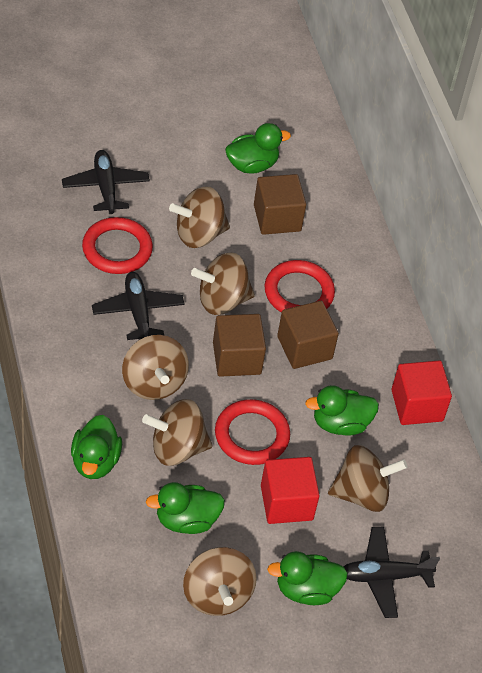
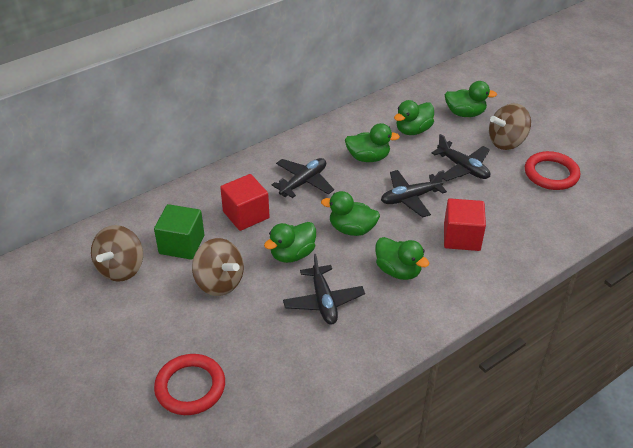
black plane: 3 -> 4
brown cube: 3 -> 0
brown spinning top: 6 -> 3
green cube: 0 -> 1
green duck: 5 -> 6
red ring: 3 -> 2

